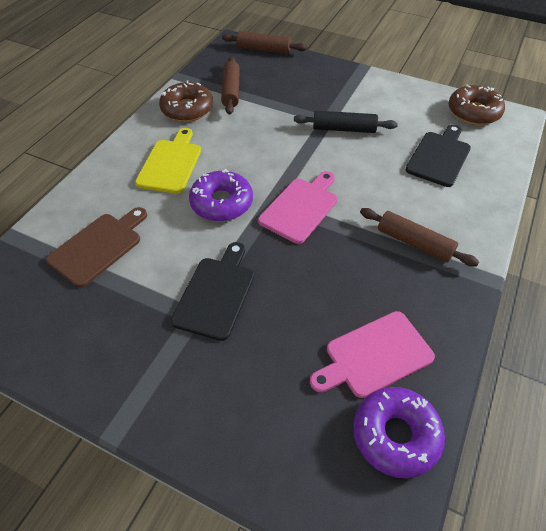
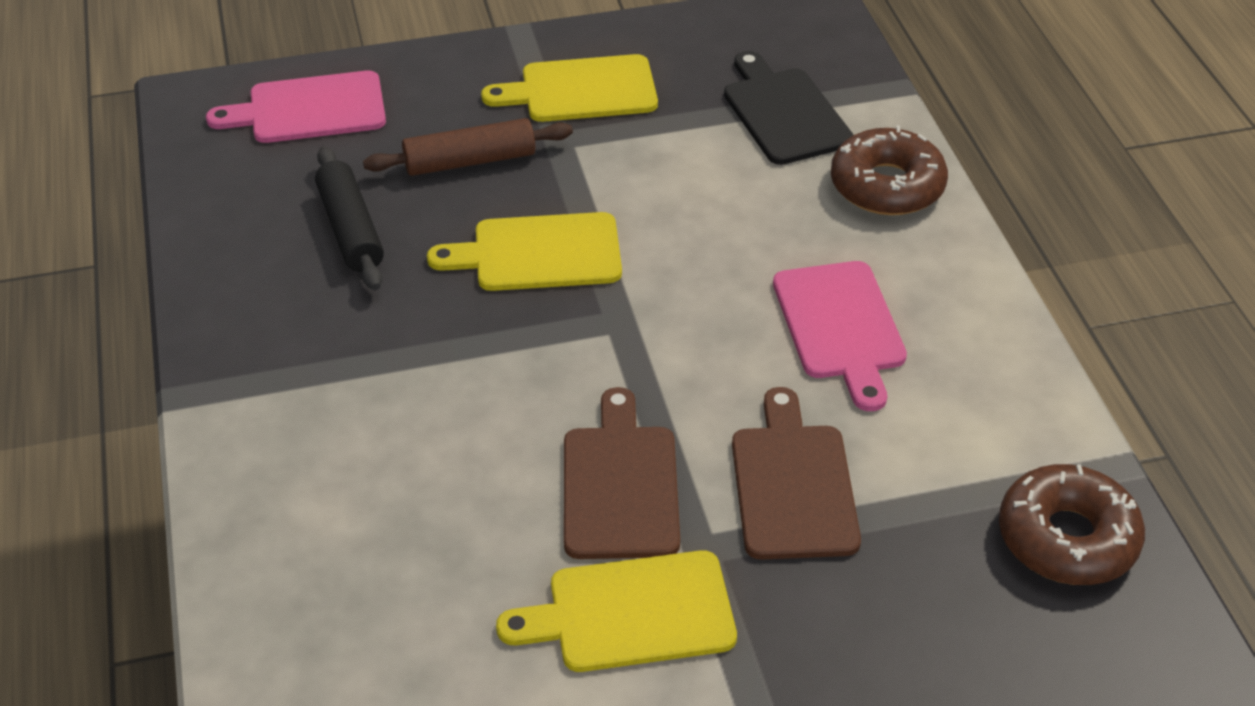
black cutting board: 2 -> 1
brown cutting board: 1 -> 2
brown rolling pin: 3 -> 1
purple donut: 2 -> 0
yellow cutting board: 1 -> 3

